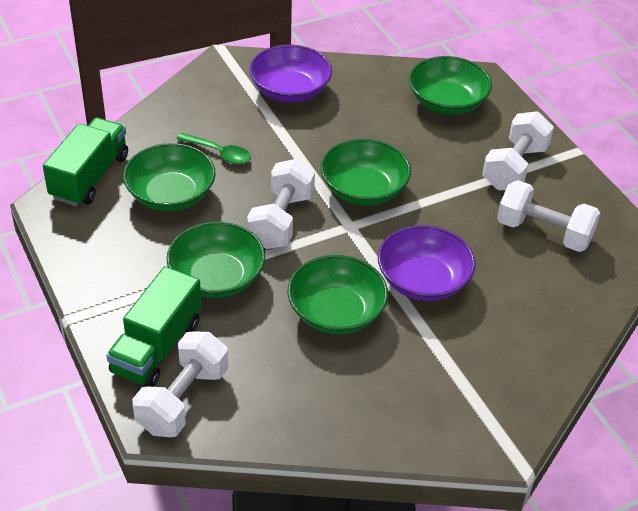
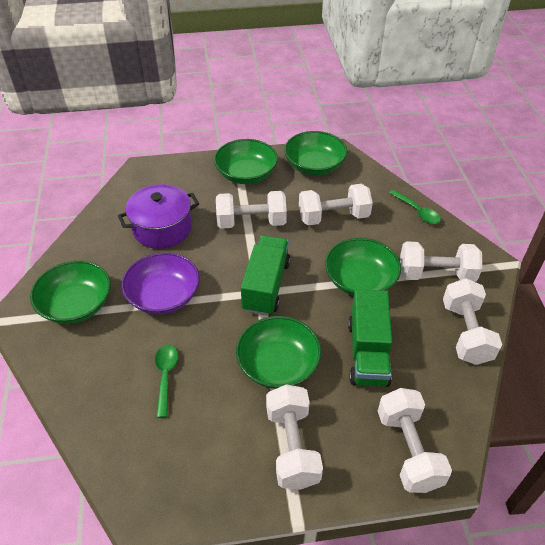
green spoon: 1 -> 2
purple bowl: 2 -> 1
purple pot: 0 -> 1
white dumbbell: 4 -> 6

